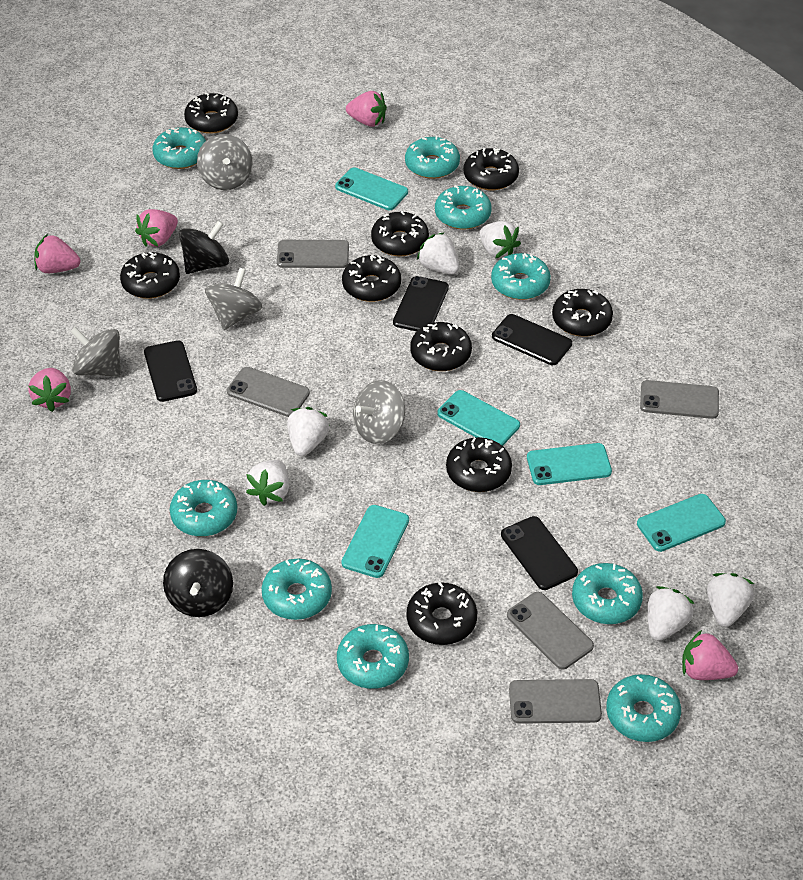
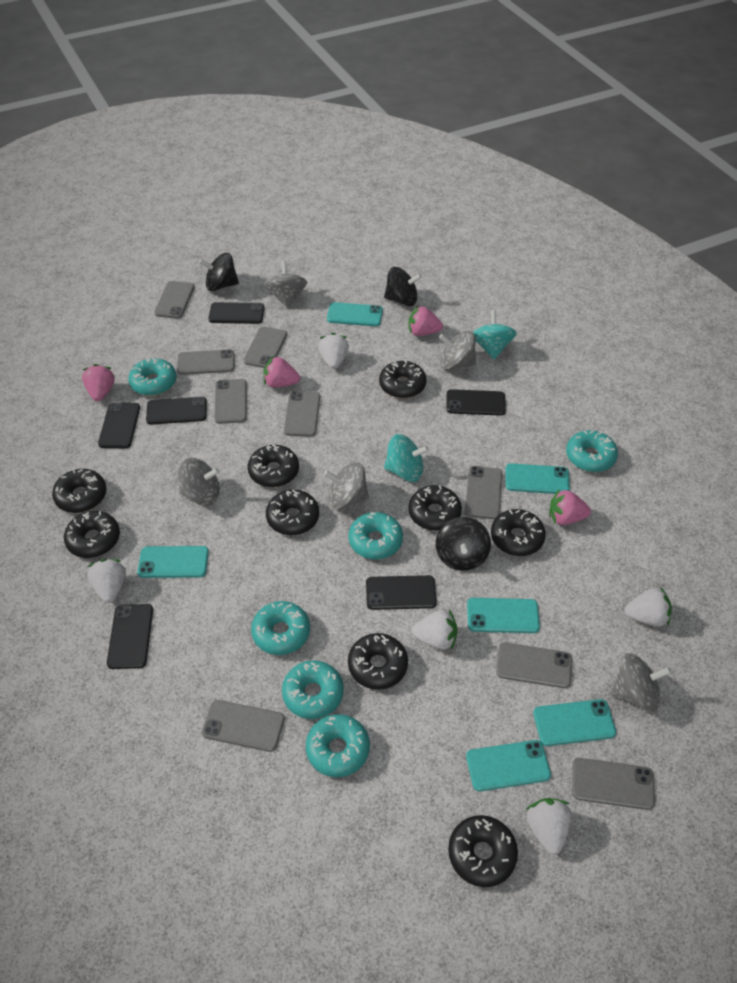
black phone: 4 -> 6
black spinning top: 2 -> 3
grey phone: 5 -> 9
grey spinning top: 4 -> 5
pink strawberry: 5 -> 4
turquoise donut: 9 -> 6
turquoise phone: 5 -> 6
turquoise spinning top: 0 -> 2
white strawberry: 6 -> 5

